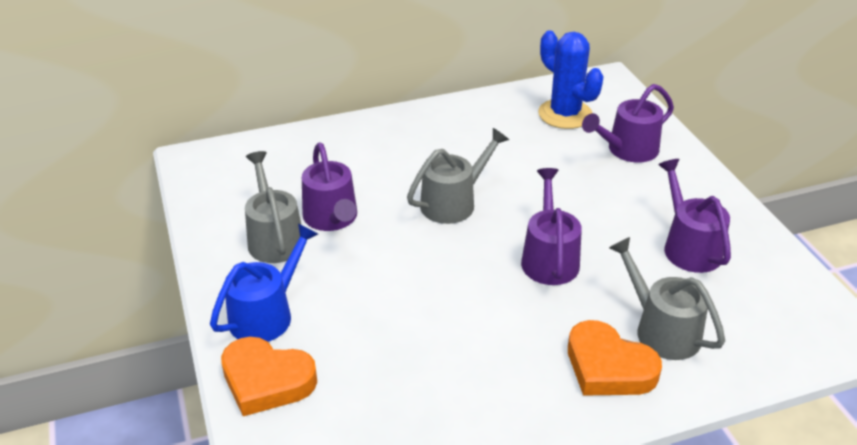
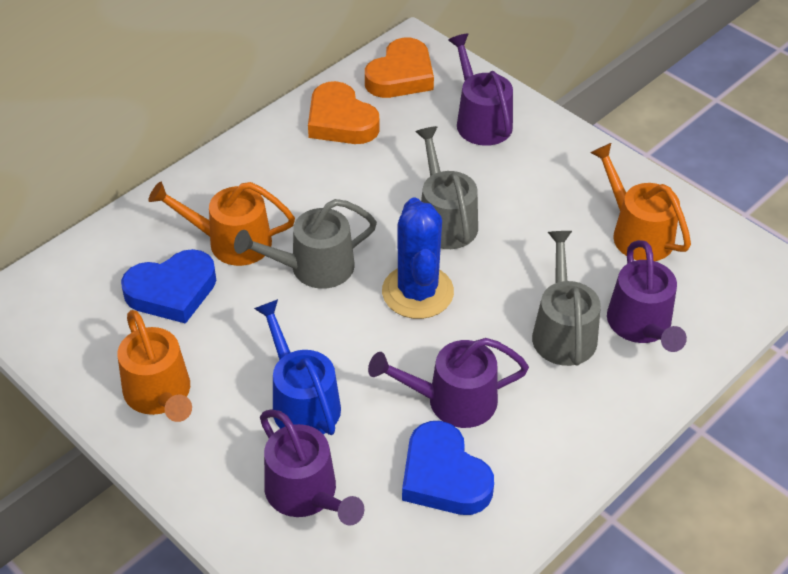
blue heart: 0 -> 2
orange watering can: 0 -> 3

